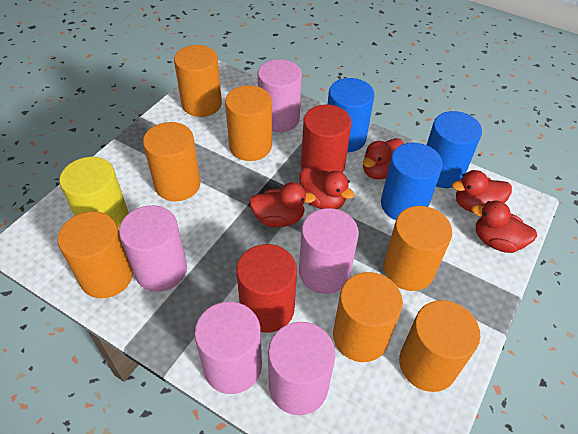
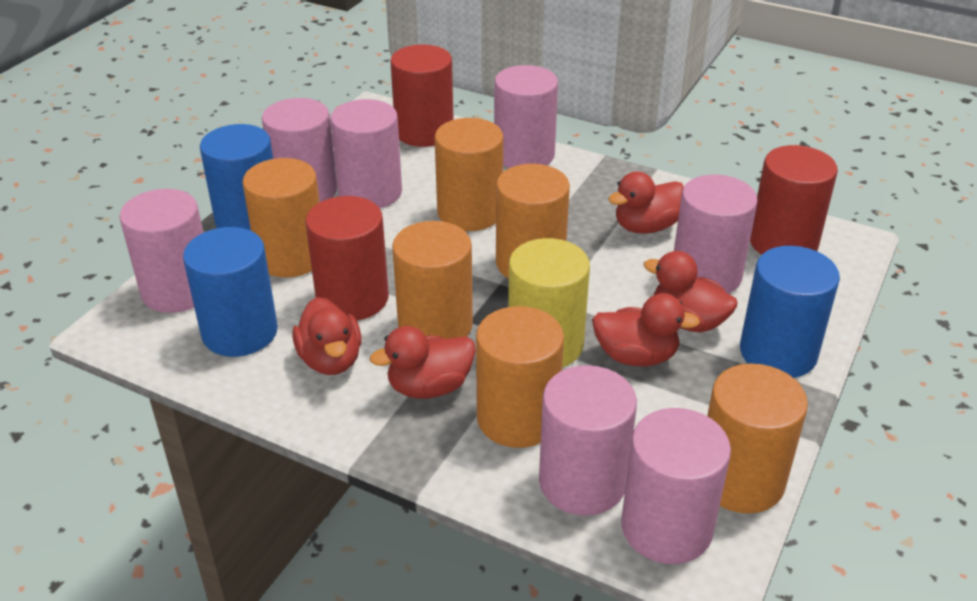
orange cylinder: 7 -> 6
pink cylinder: 5 -> 7
red cylinder: 2 -> 3

